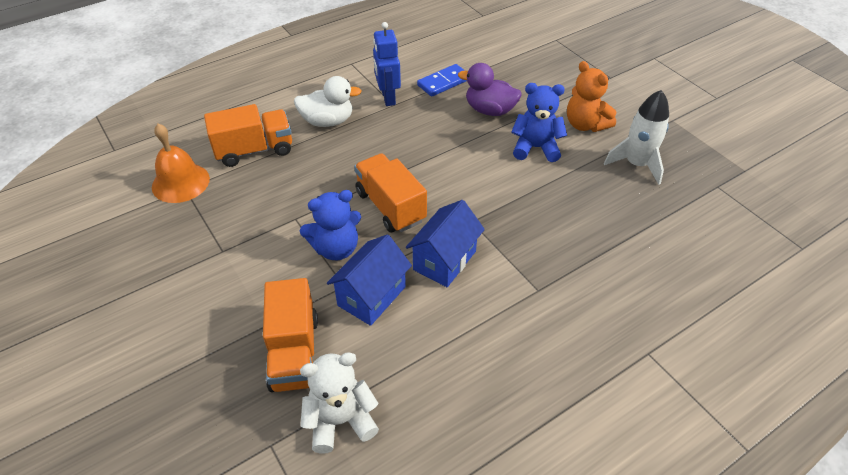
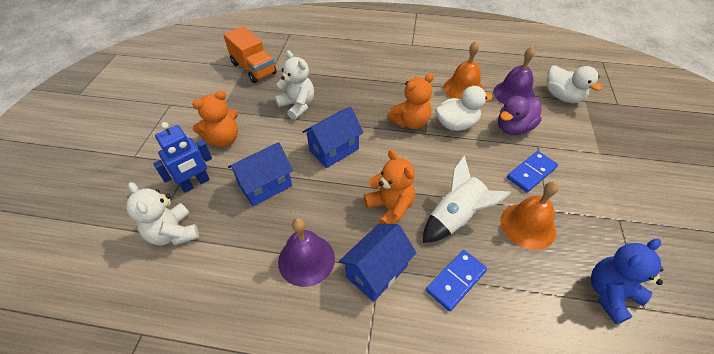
blue domino: 1 -> 2
blue house: 2 -> 3
blue teddy bear: 2 -> 1
orange bell: 1 -> 2
orange teddy bear: 1 -> 3
orange truck: 3 -> 1
purple bell: 0 -> 2
white duck: 1 -> 2
white teddy bear: 1 -> 2

